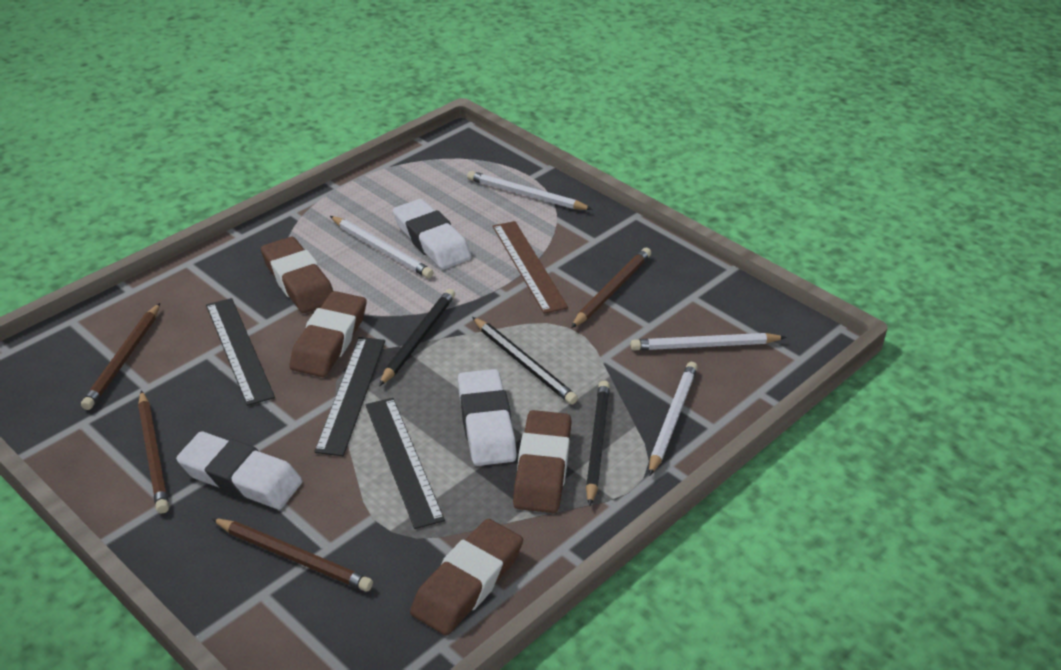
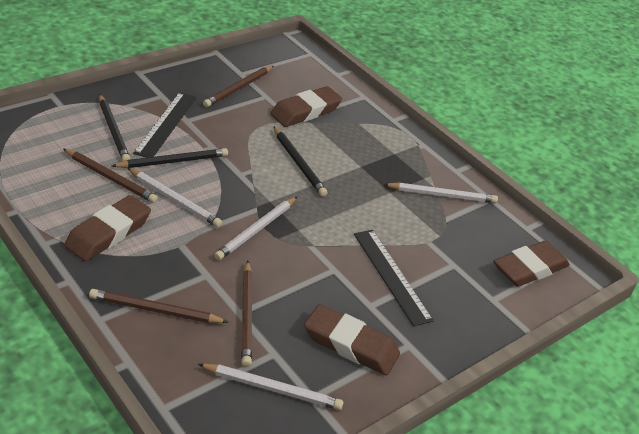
black ruler: 3 -> 2
brown ruler: 1 -> 0
white eraser: 3 -> 0

